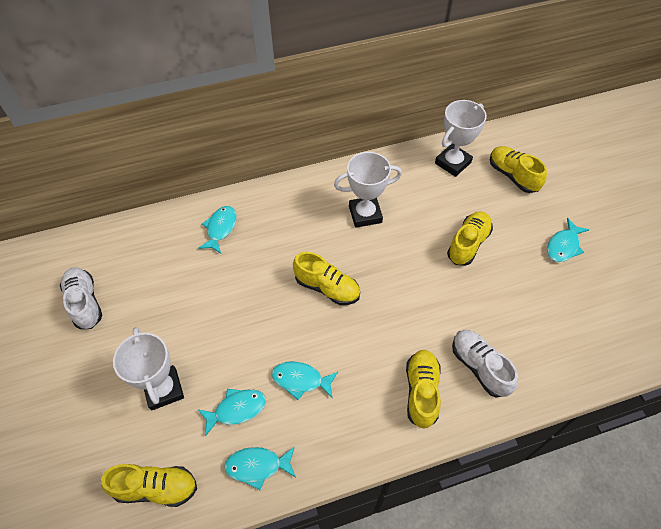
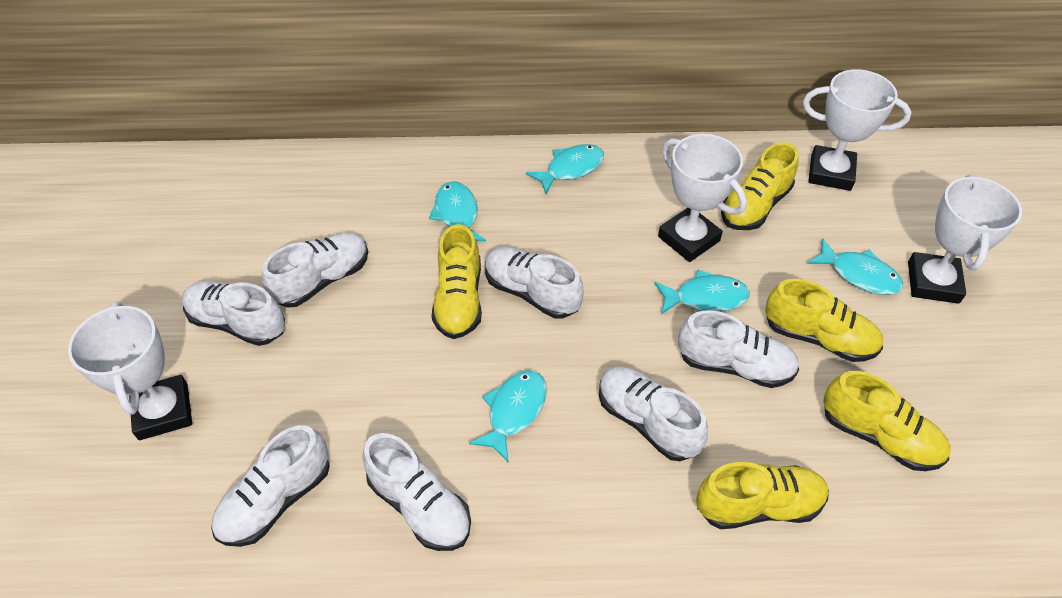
white shoe: 2 -> 7
white trophy: 3 -> 4

